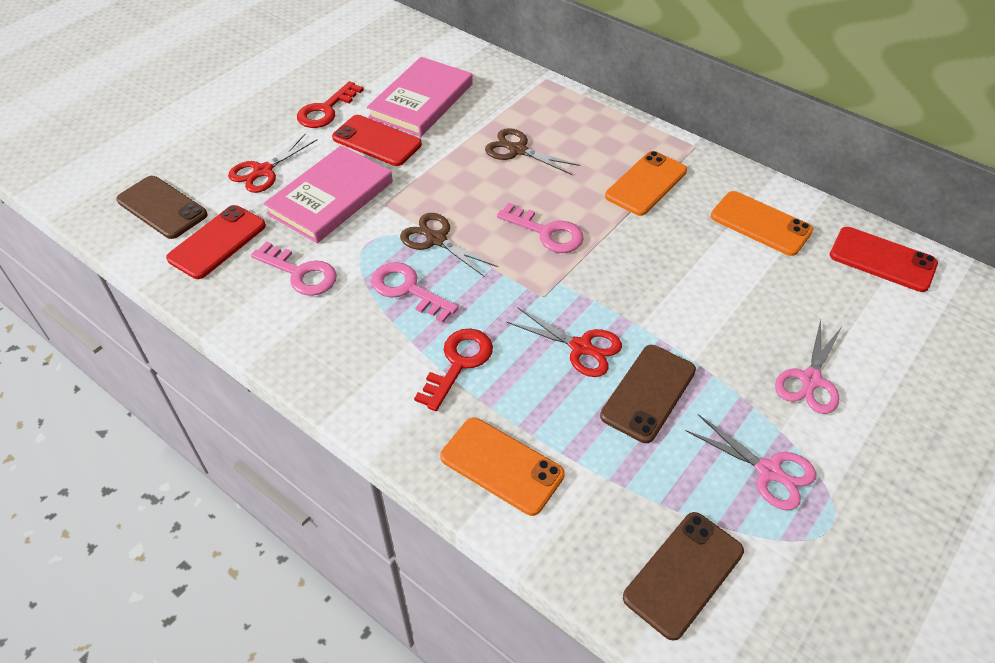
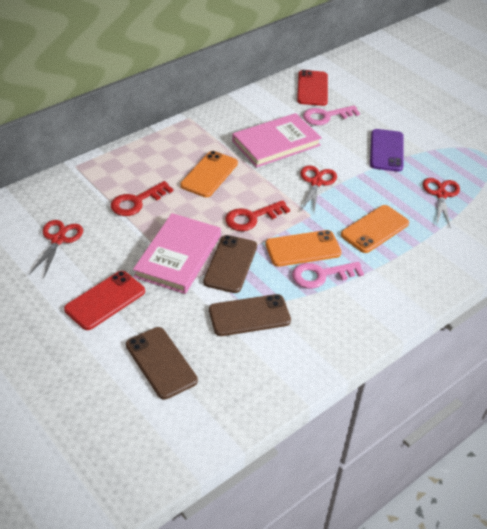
brown scissors: 2 -> 0
pink key: 3 -> 2
pink scissors: 2 -> 0
purple phone: 0 -> 1
red phone: 3 -> 2
red scissors: 2 -> 3

